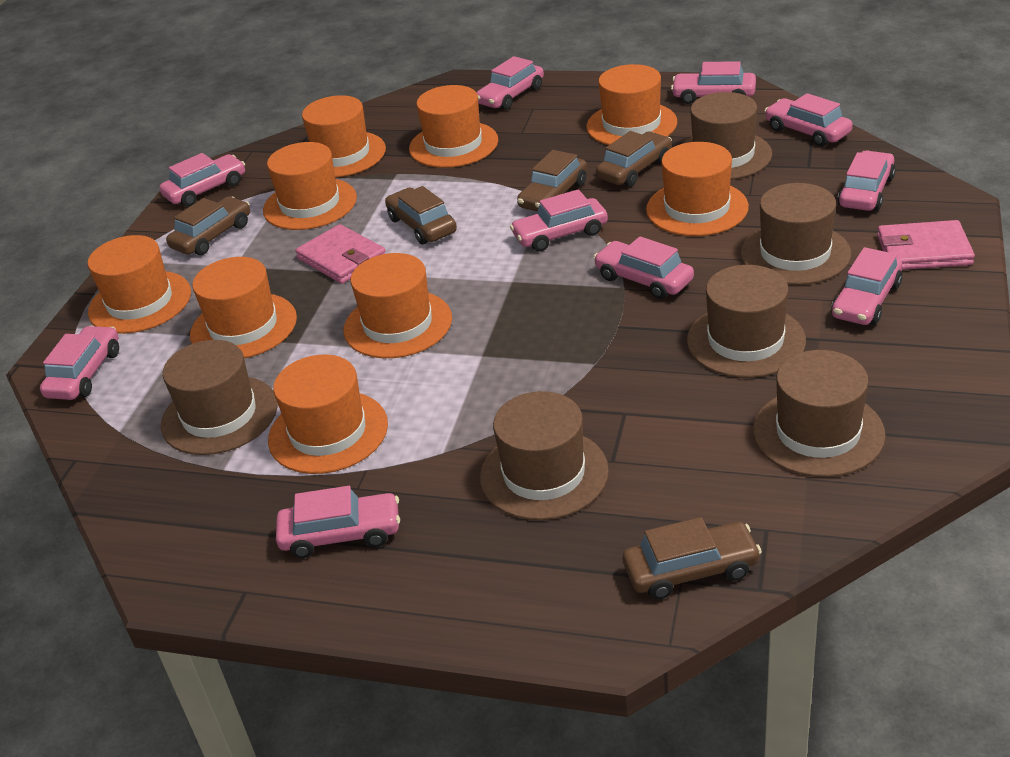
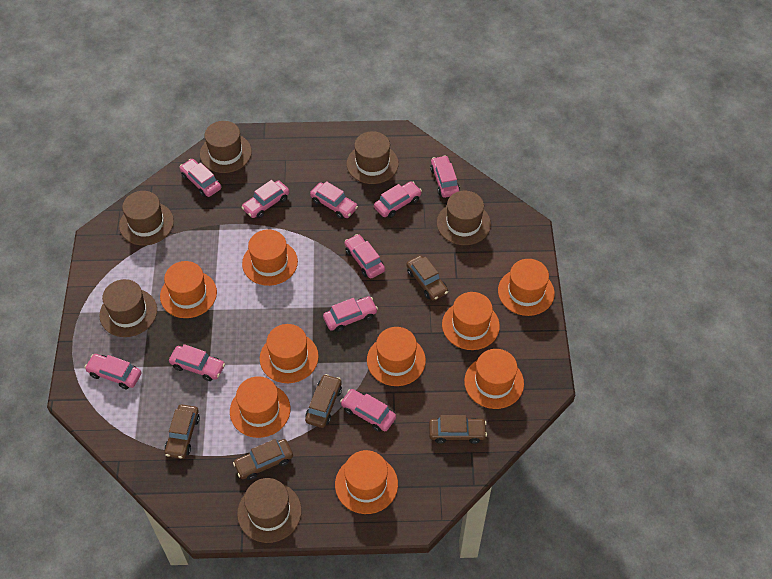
pink wallet: 2 -> 0

